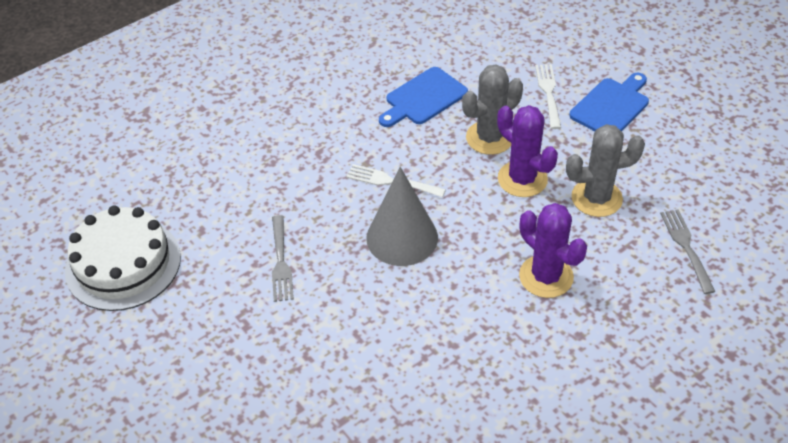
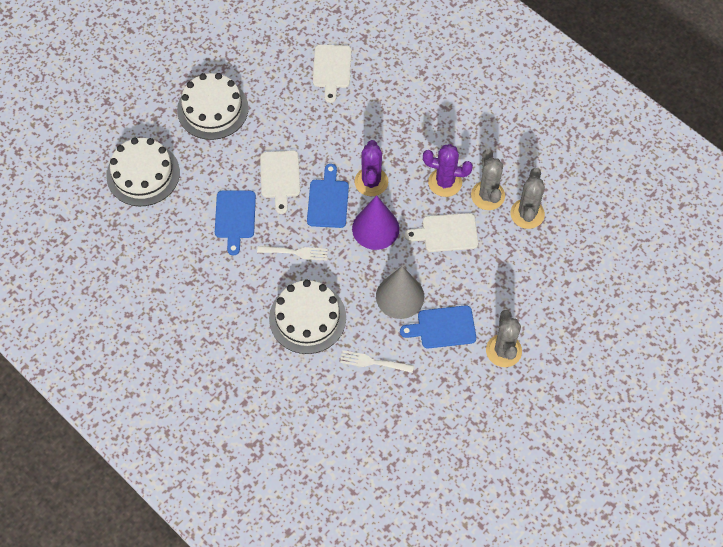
blue cutting board: 2 -> 3
grey cactus: 2 -> 3
grey fork: 2 -> 0
purple cone: 0 -> 1
white cake: 1 -> 3
white cutting board: 0 -> 3

